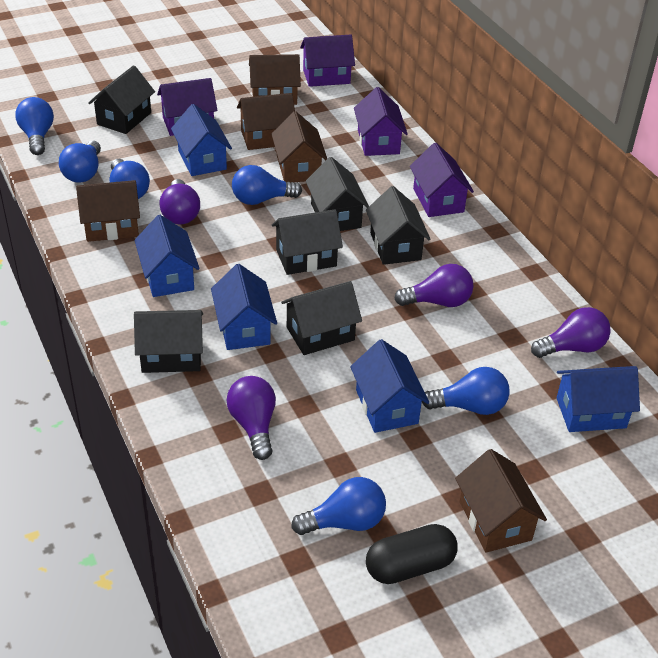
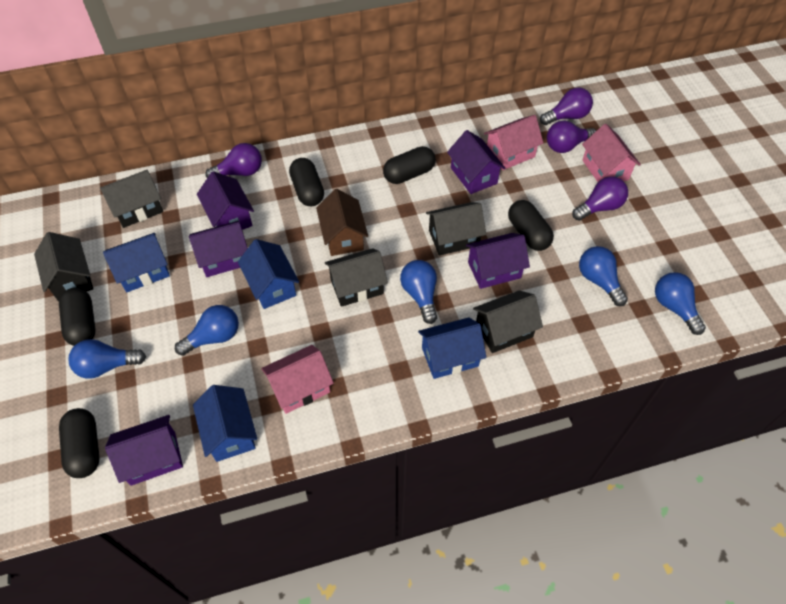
black capsule: 1 -> 5
black house: 6 -> 5
blue house: 5 -> 4
blue light bulb: 6 -> 5
brown house: 5 -> 1
pink house: 0 -> 3
purple house: 4 -> 5

